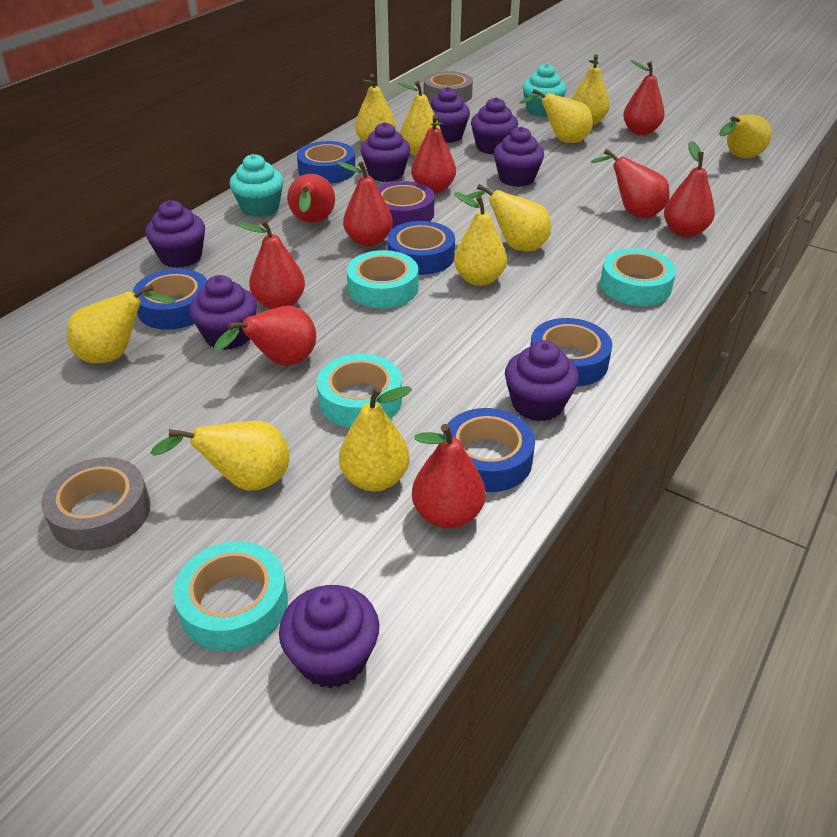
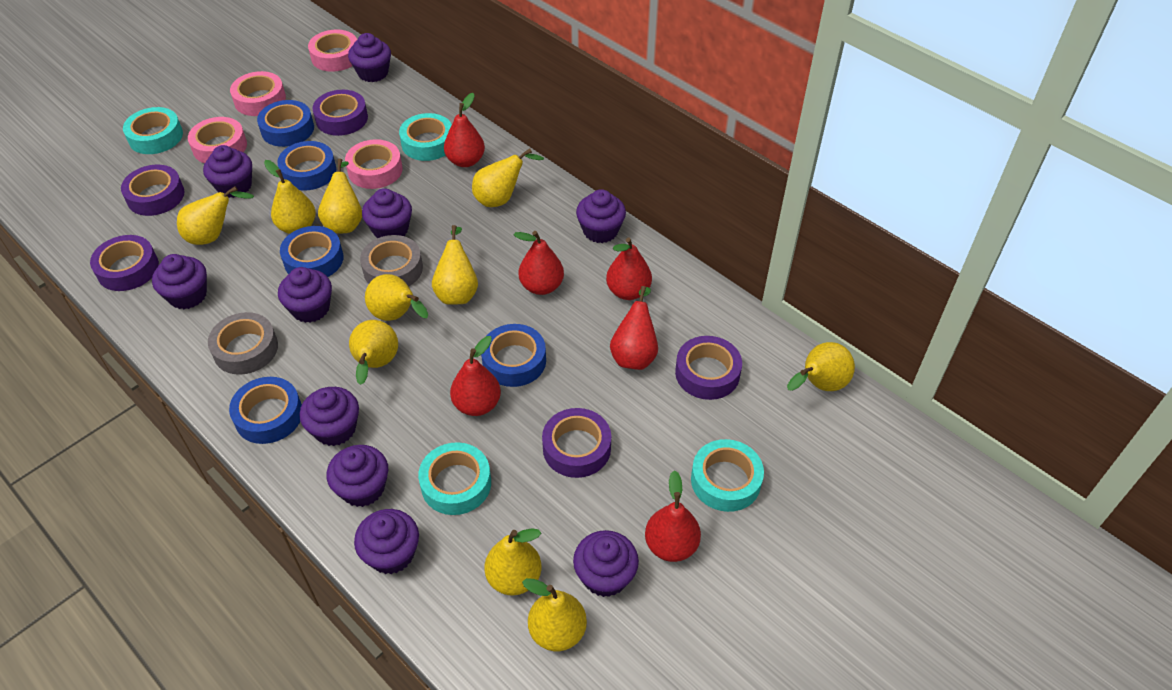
pink tape: 0 -> 4
purple cupcake: 8 -> 10
purple tape: 1 -> 5
red pear: 9 -> 6
turquoise cupcake: 2 -> 0

